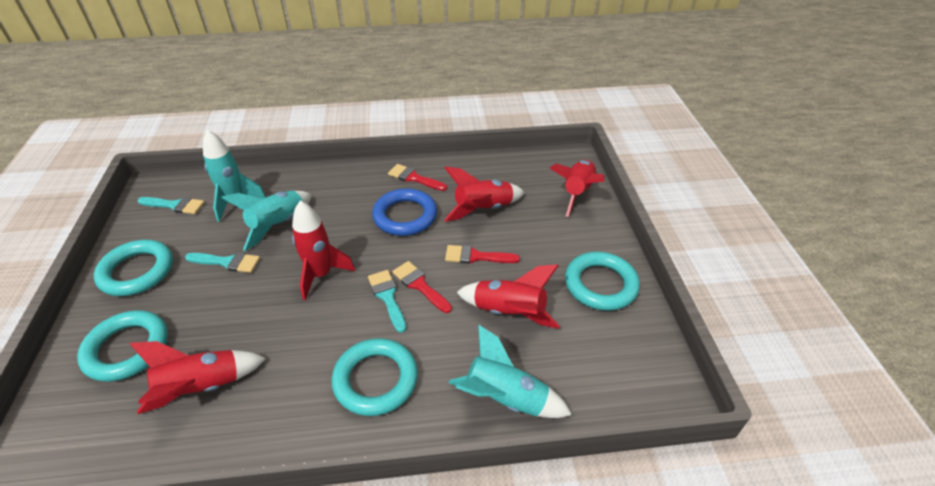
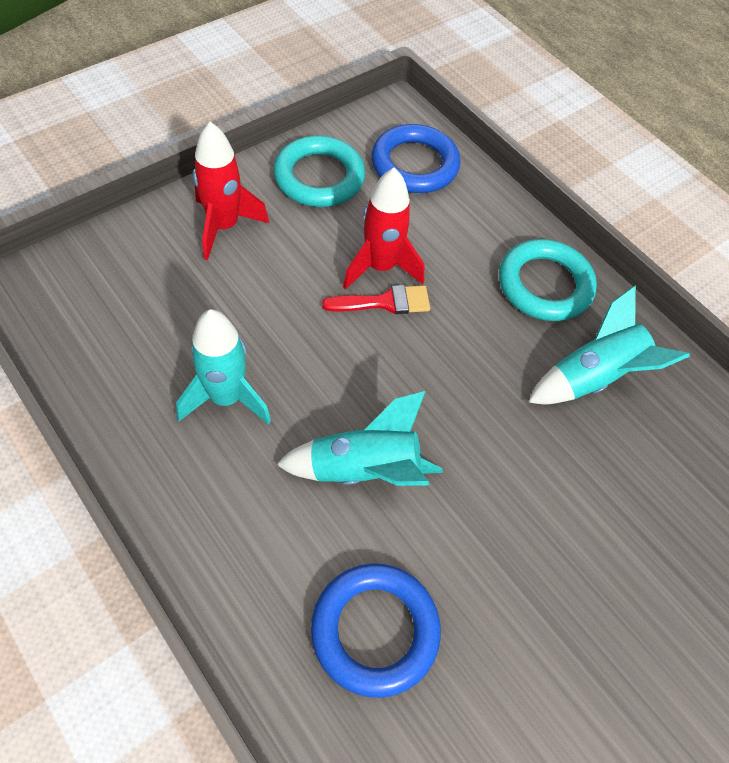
blue ring: 1 -> 2
red brush: 3 -> 1
red rocket: 5 -> 2
turquoise brush: 3 -> 0
turquoise ring: 4 -> 2

